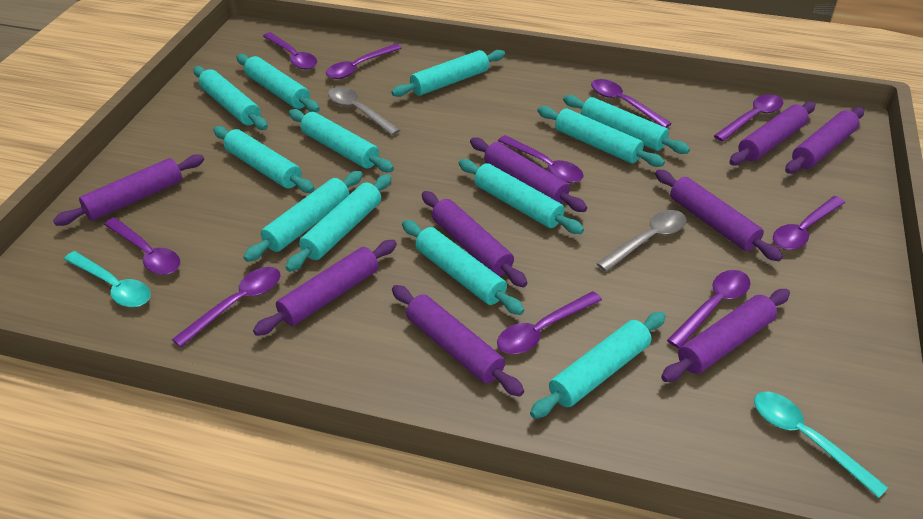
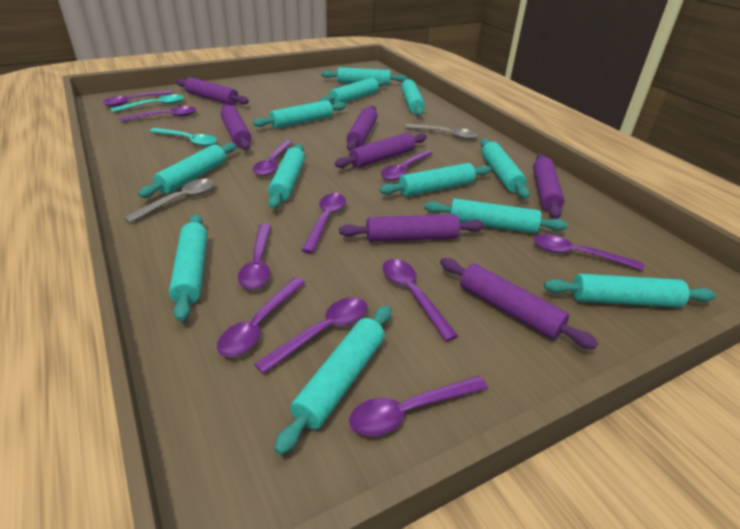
purple rolling pin: 9 -> 7
purple spoon: 10 -> 11

